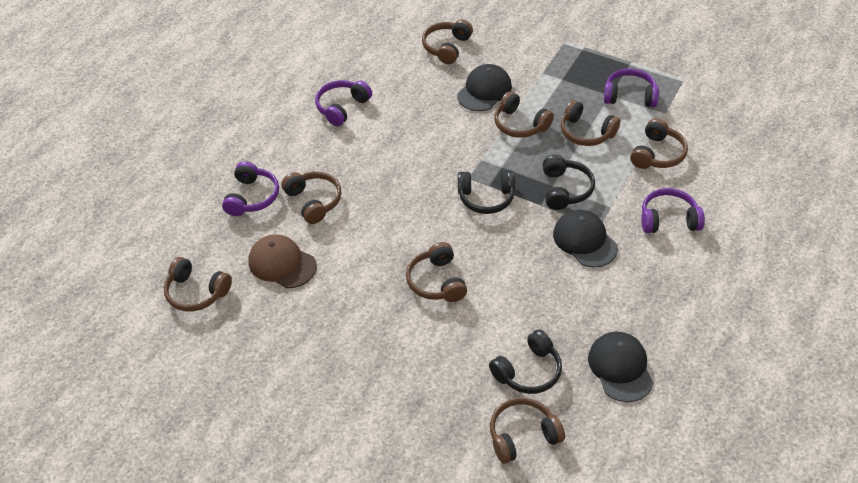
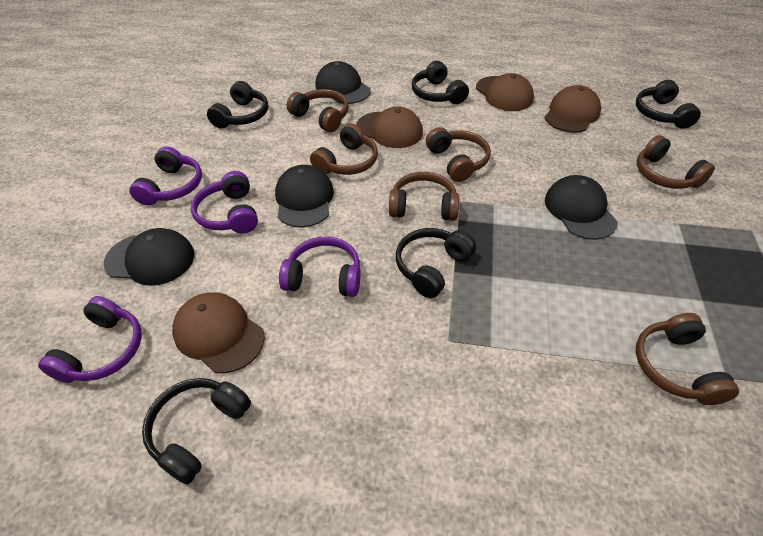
black cap: 3 -> 4
black headphones: 3 -> 5
brown cap: 1 -> 4
brown headphones: 8 -> 6

